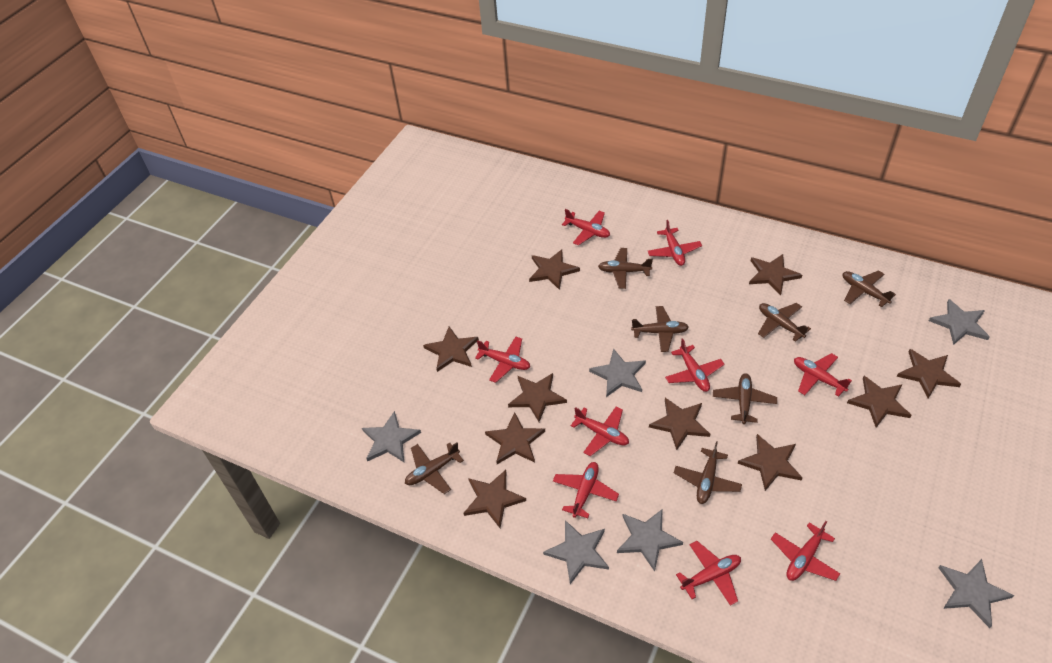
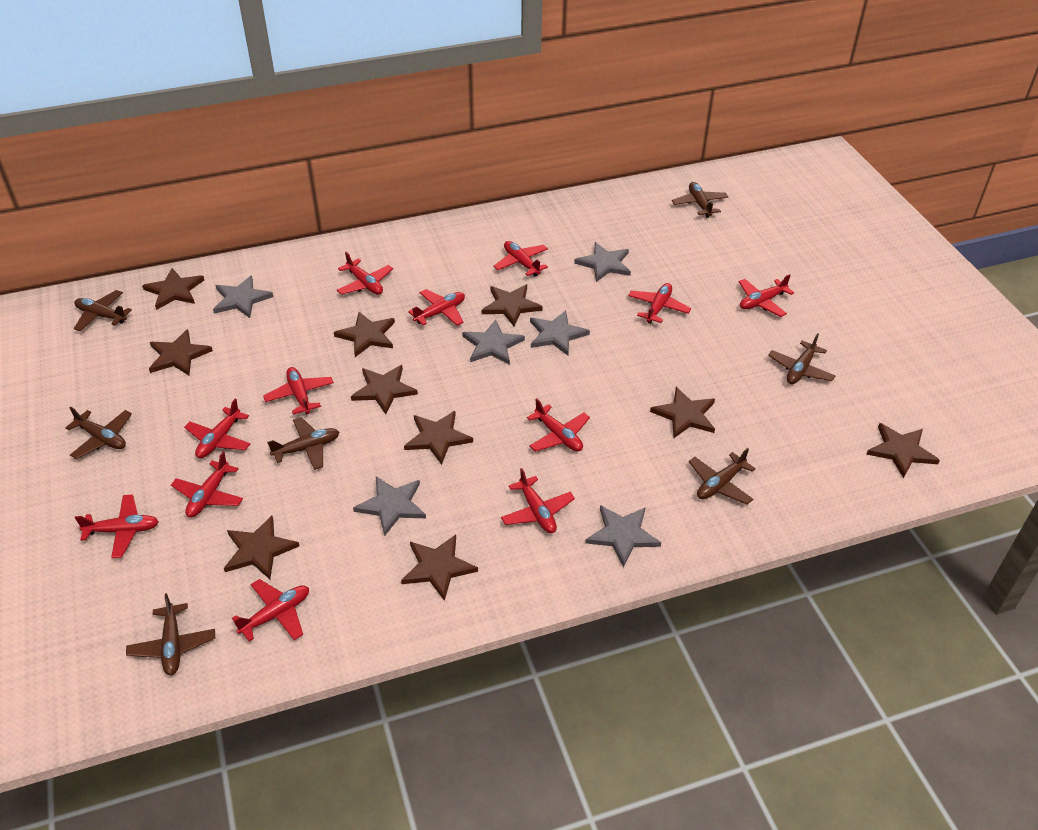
red plane: 9 -> 12

